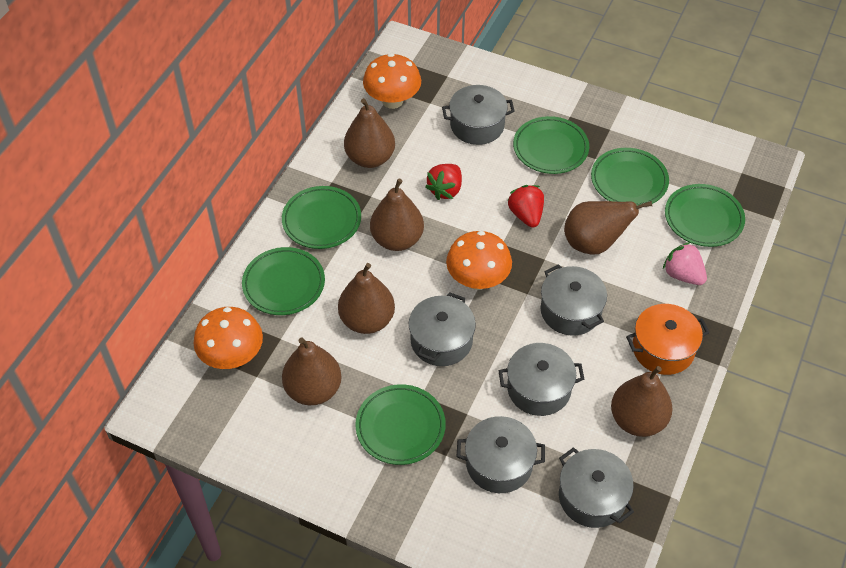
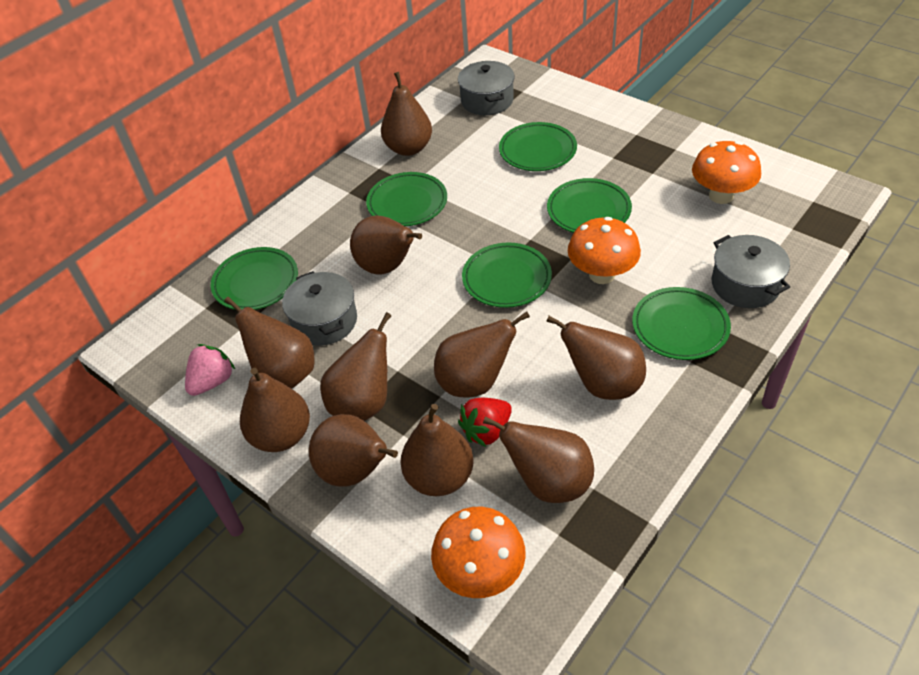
brown pear: 6 -> 10
grey pot: 6 -> 3
orange pot: 1 -> 0
red strawberry: 2 -> 1

